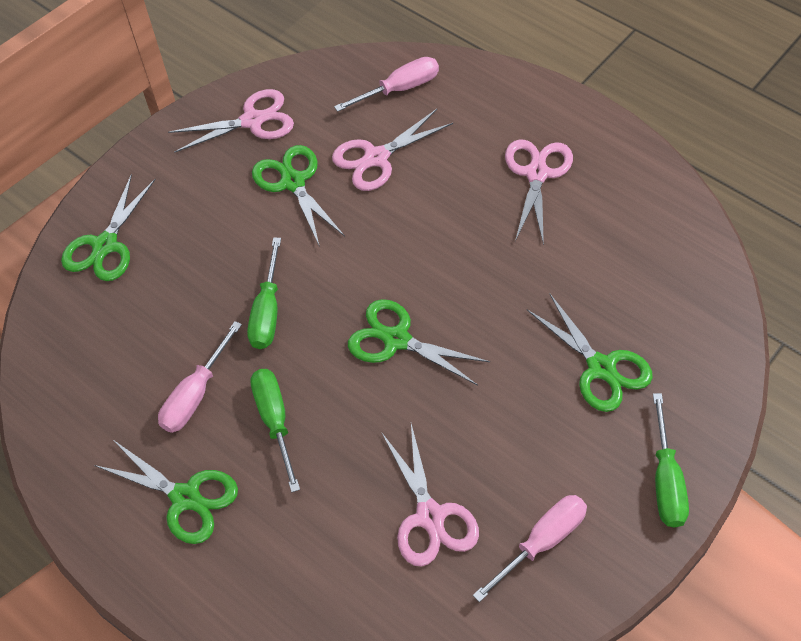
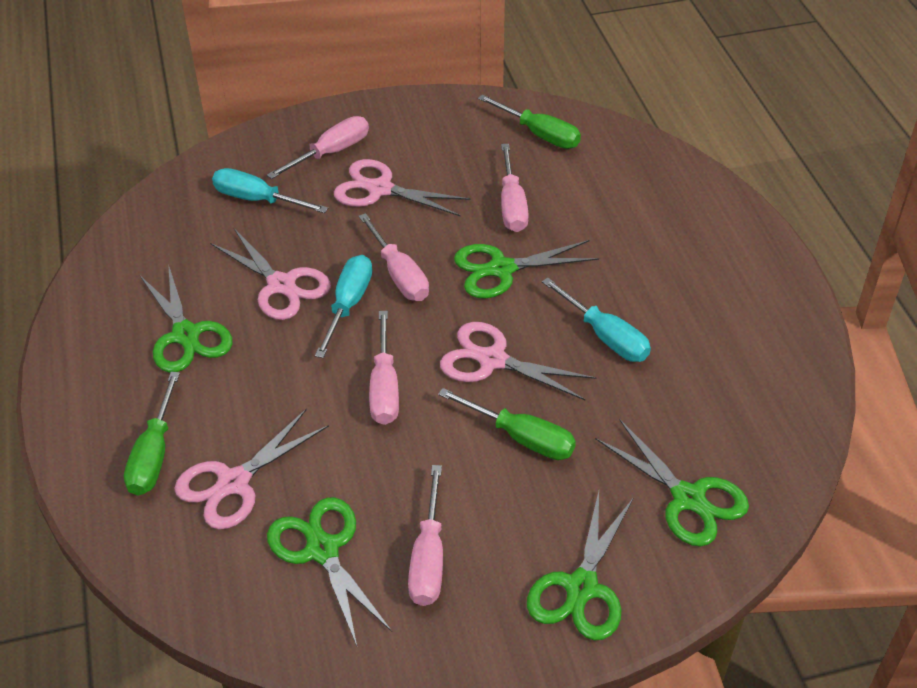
pink screwdriver: 3 -> 5
turquoise screwdriver: 0 -> 3

